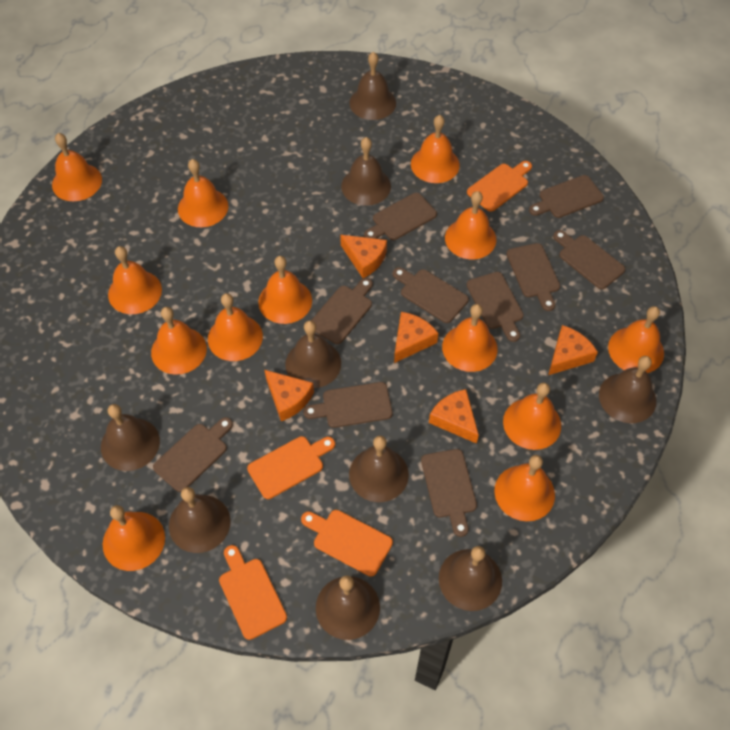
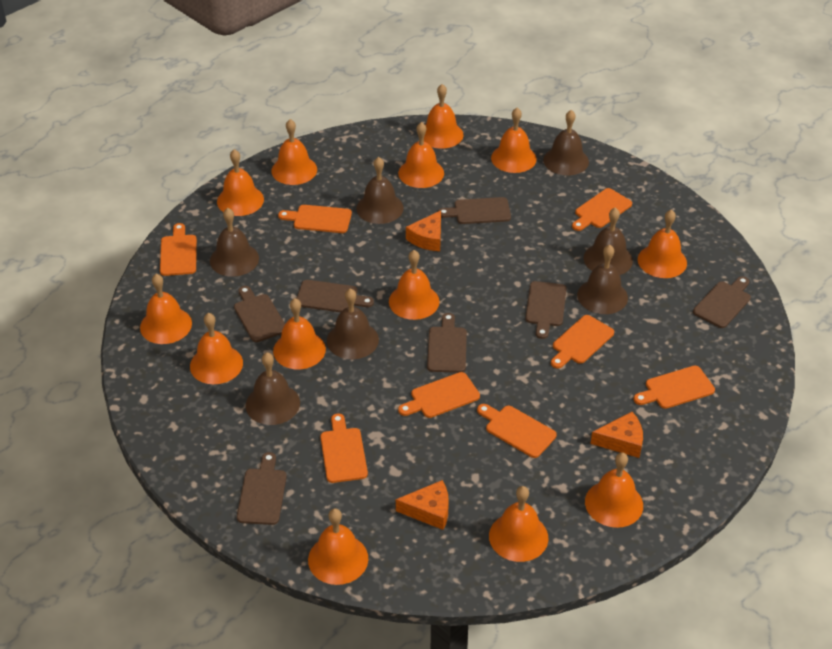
brown bell: 9 -> 7
brown cutting board: 10 -> 7
orange cheese: 5 -> 3
orange cutting board: 4 -> 8

